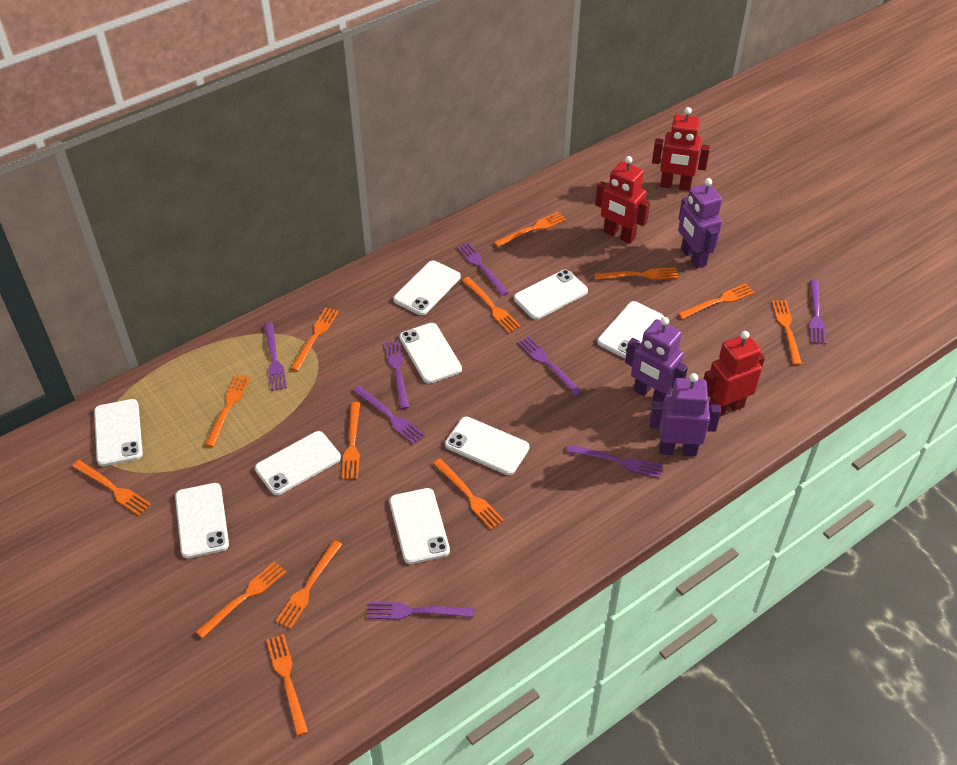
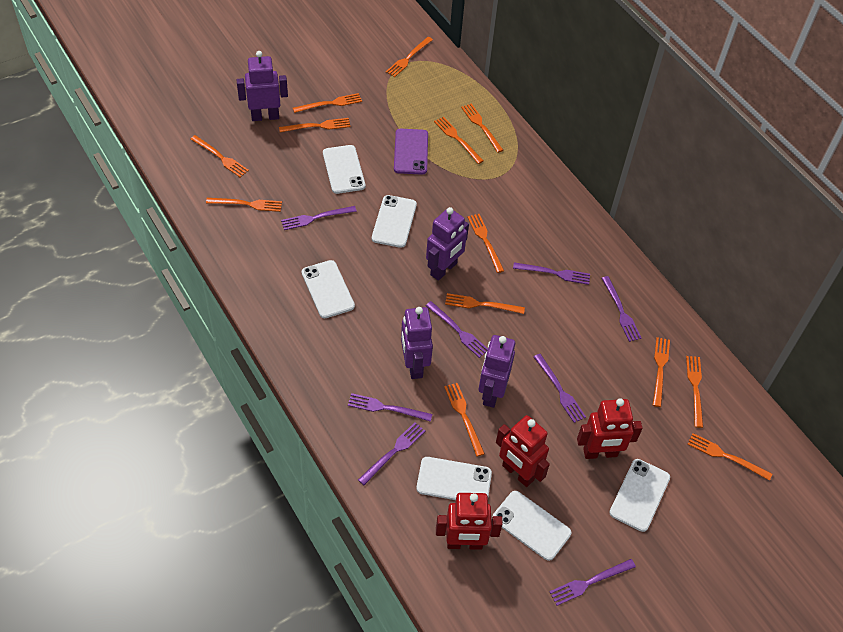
purple phone: 0 -> 1
purple robot: 3 -> 4
white phone: 9 -> 6

